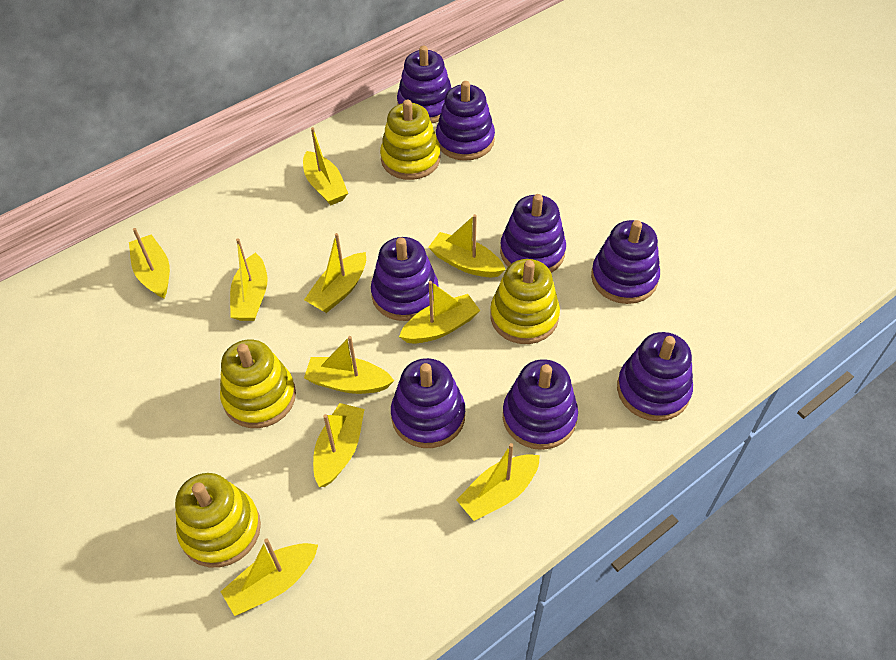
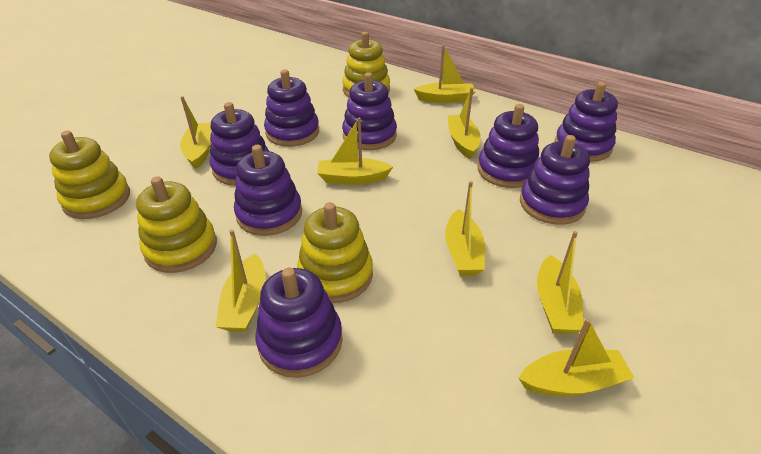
yellow boat: 10 -> 8

